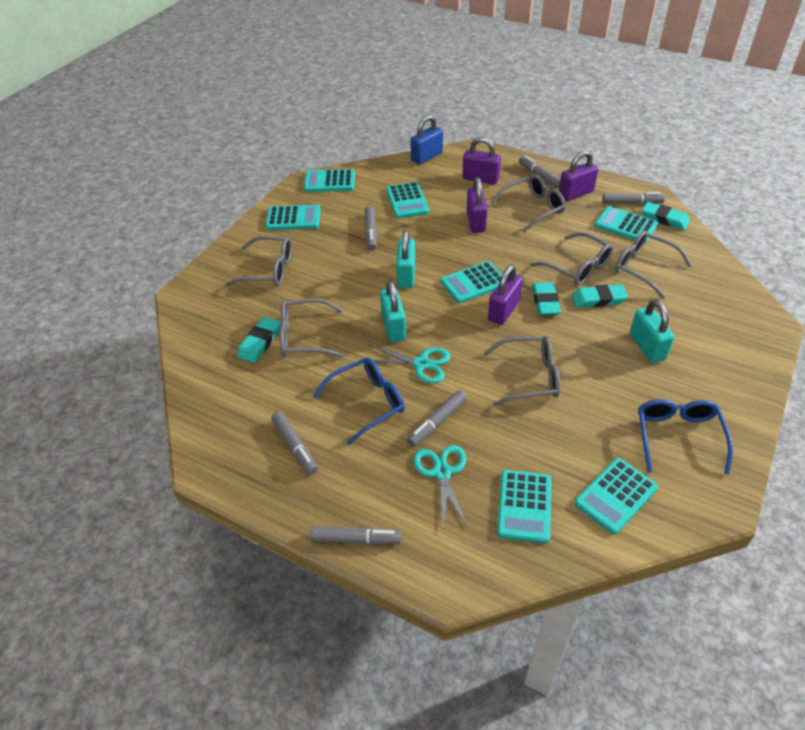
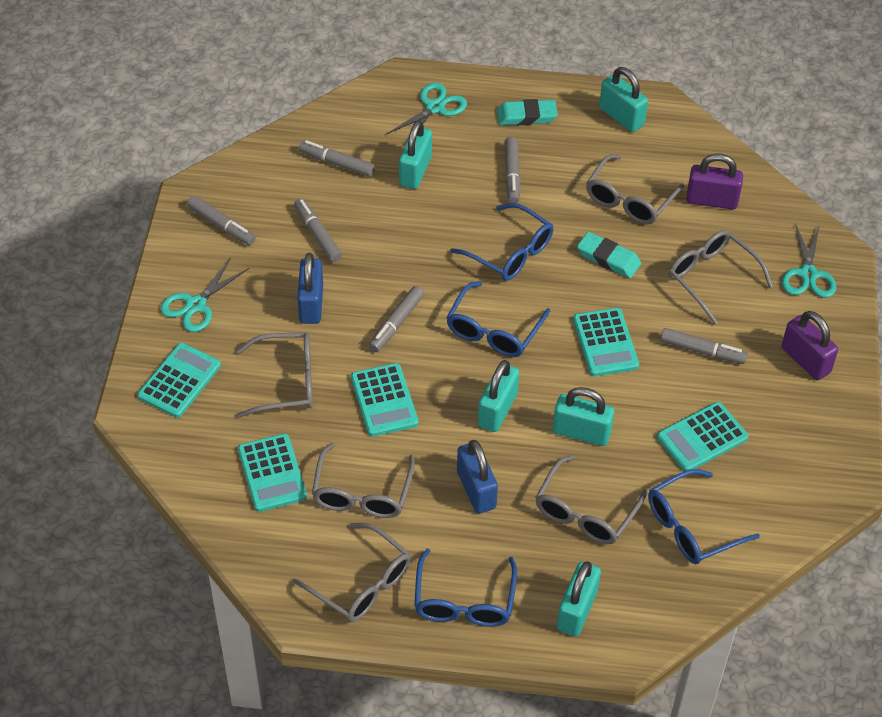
blue glasses: 2 -> 4
blue padlock: 1 -> 2
purple padlock: 4 -> 2
turquoise calculator: 7 -> 5
turquoise eraser: 4 -> 2
turquoise padlock: 3 -> 5
turquoise scissors: 2 -> 3

